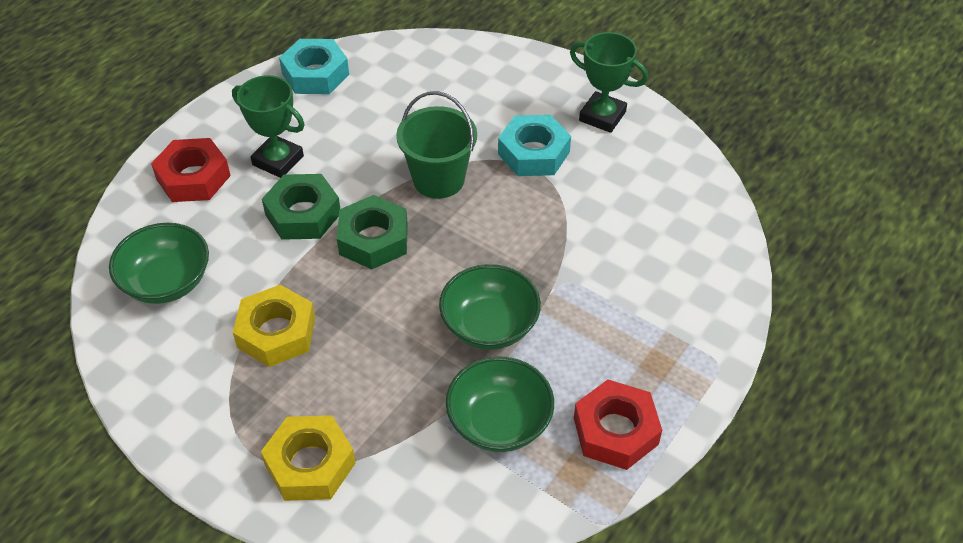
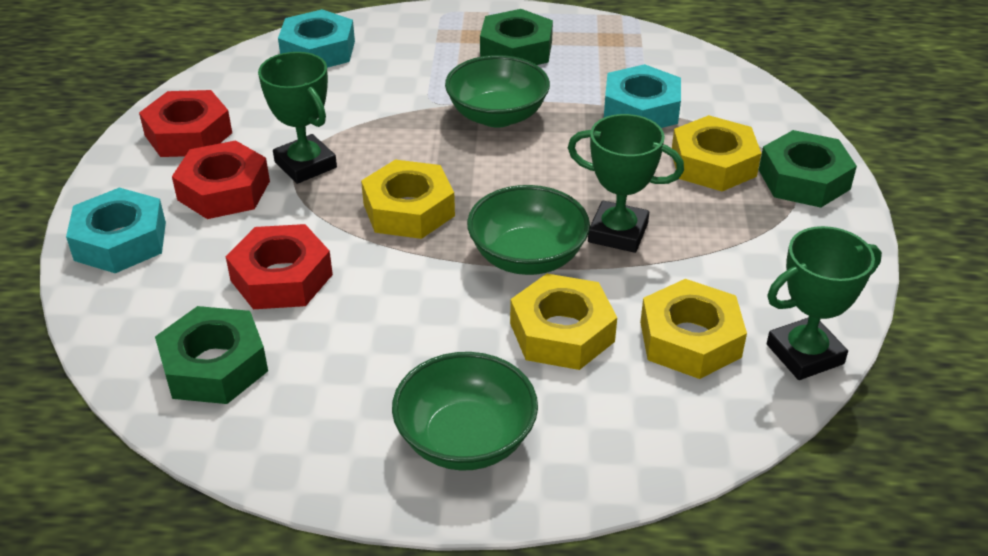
green bucket: 1 -> 0
green nut: 2 -> 3
green trophy: 2 -> 3
red nut: 2 -> 3
turquoise nut: 2 -> 3
yellow nut: 2 -> 4

